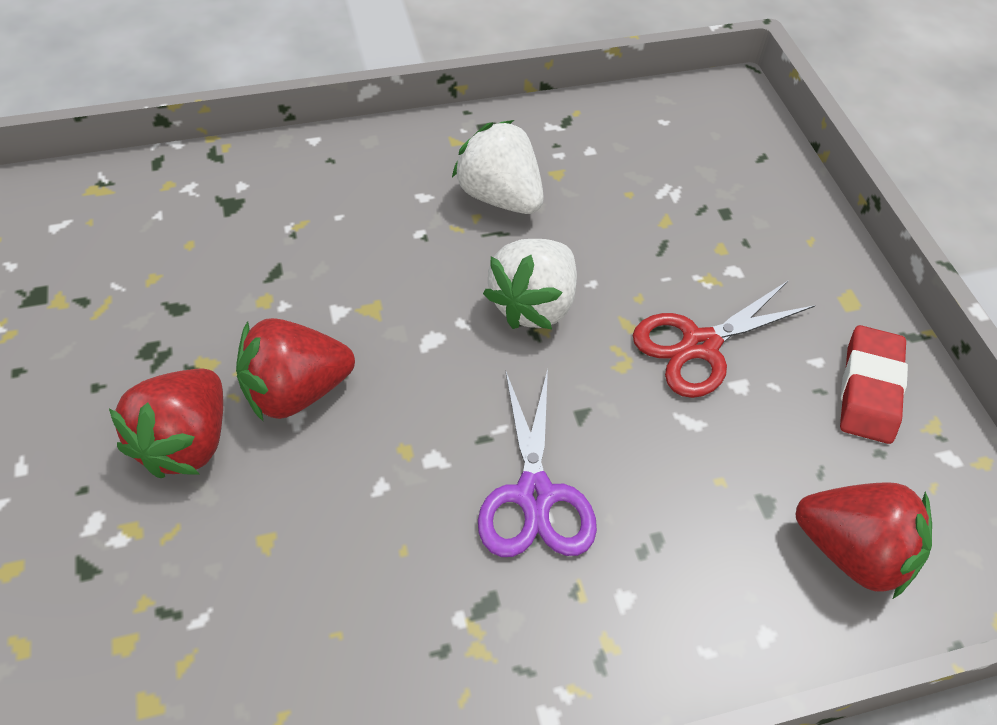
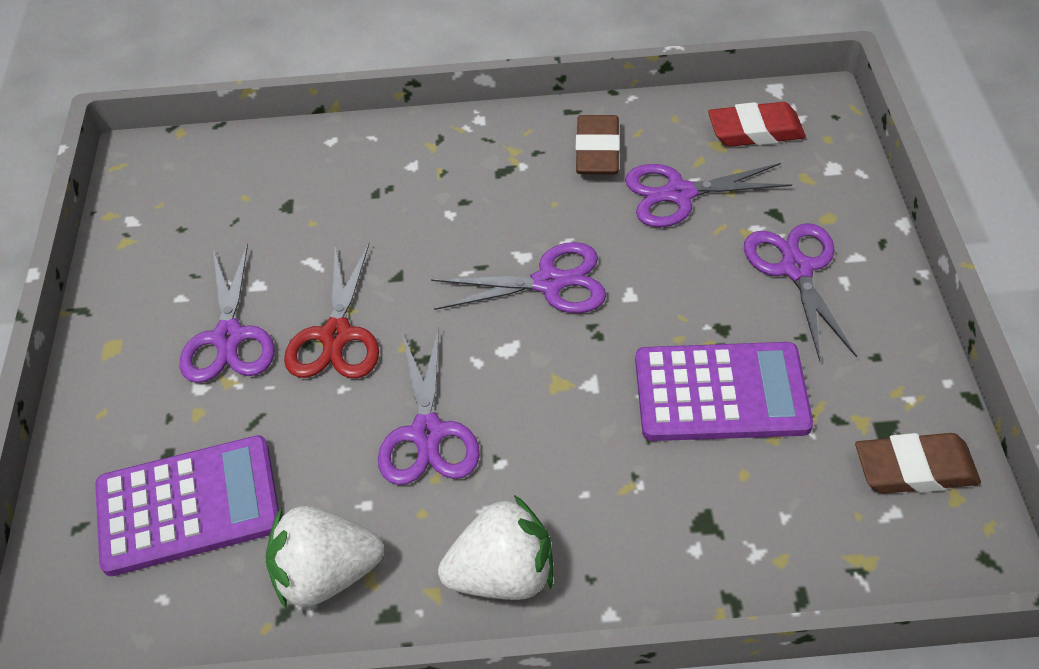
brown eraser: 0 -> 2
purple calculator: 0 -> 2
purple scissors: 1 -> 5
red strawberry: 3 -> 0

